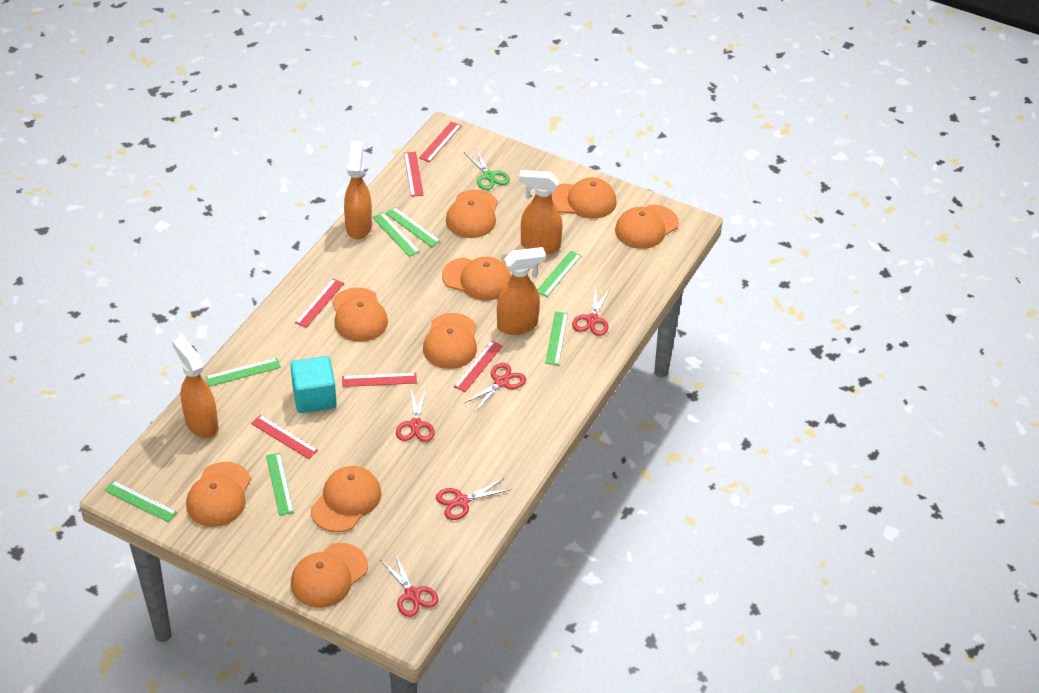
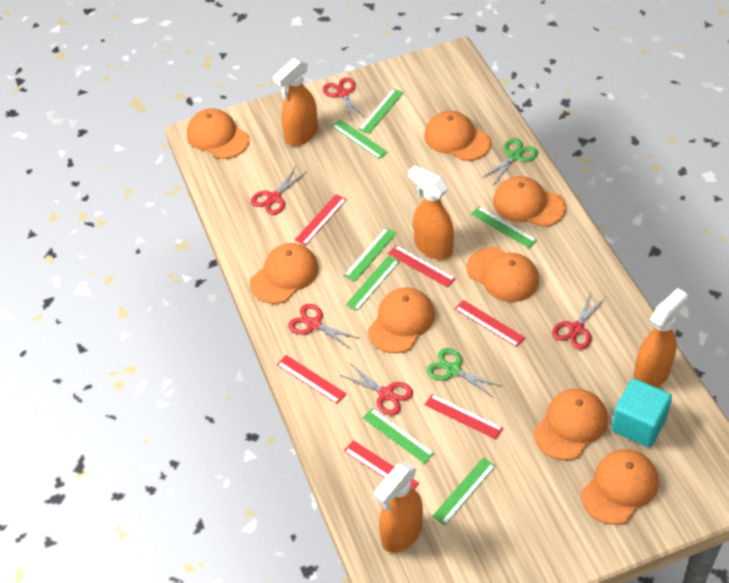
green scissors: 1 -> 2
orange cap: 9 -> 8

